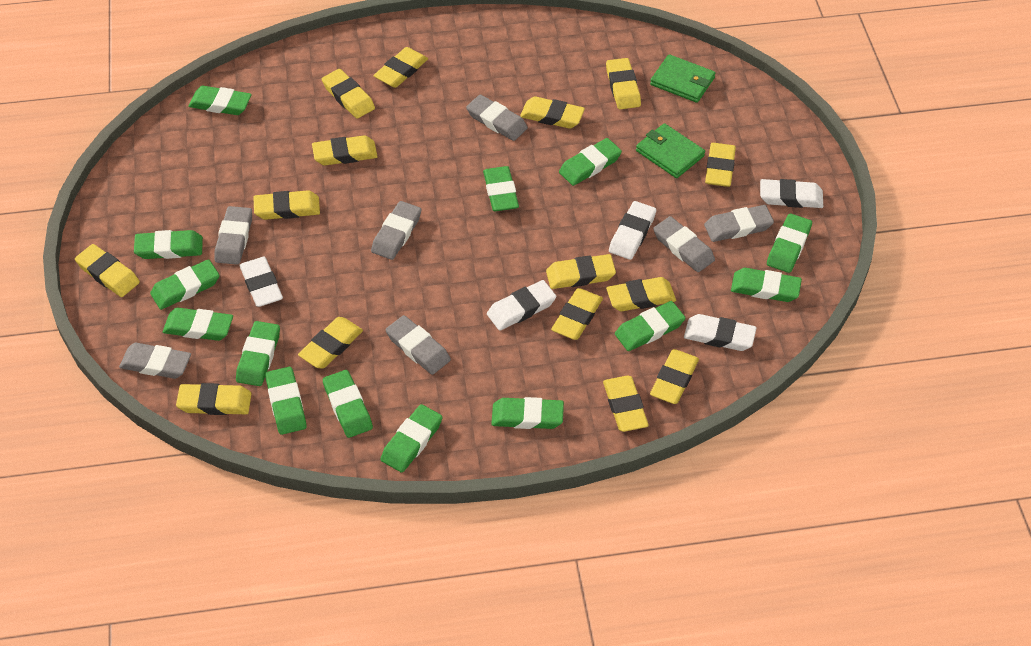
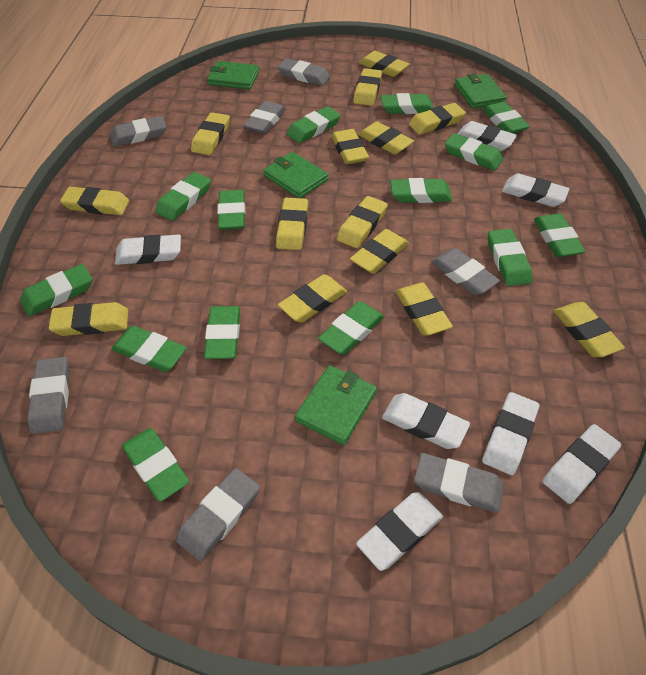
green wallet: 2 -> 4
white eraser: 5 -> 7
yellow eraser: 15 -> 14

